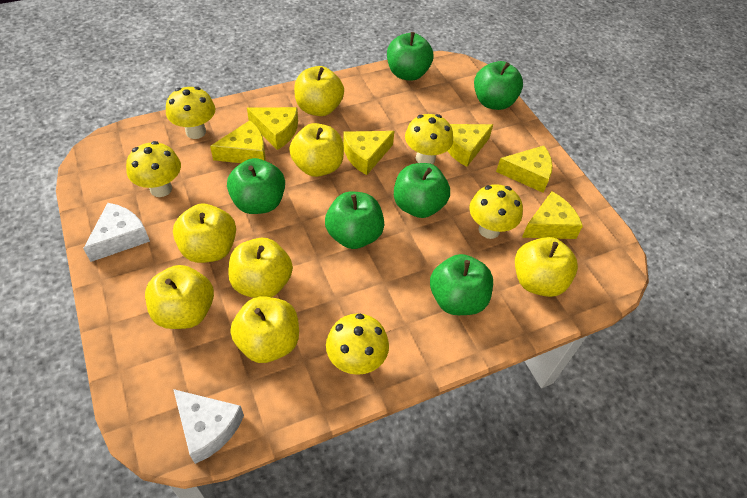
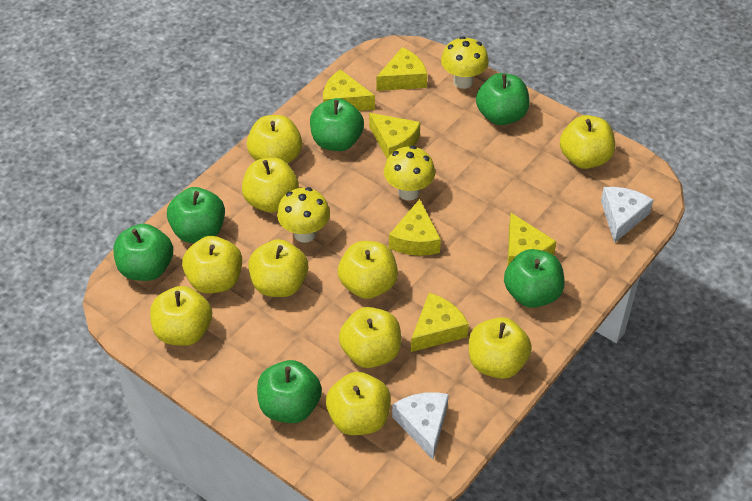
yellow apple: 7 -> 10
yellow mushroom: 5 -> 3

